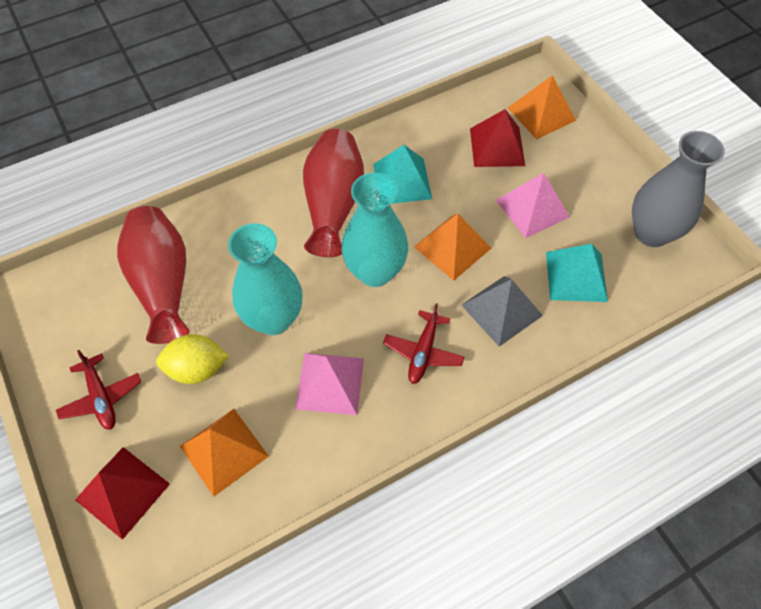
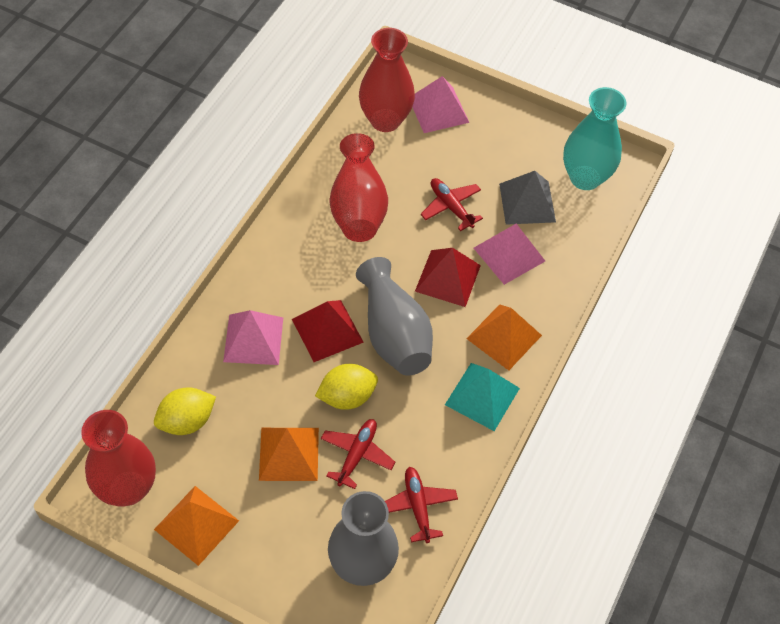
grey vase: 1 -> 2
pink pyramid: 2 -> 3
red plane: 2 -> 3
red vase: 2 -> 3
turquoise pyramid: 2 -> 1
turquoise vase: 2 -> 1
yellow lemon: 1 -> 2

